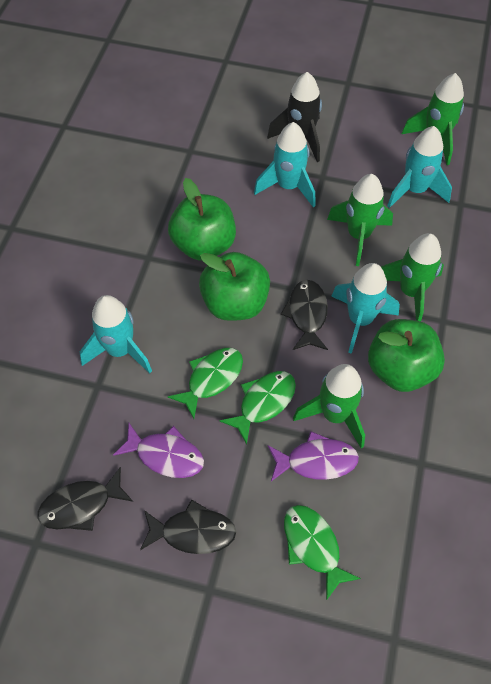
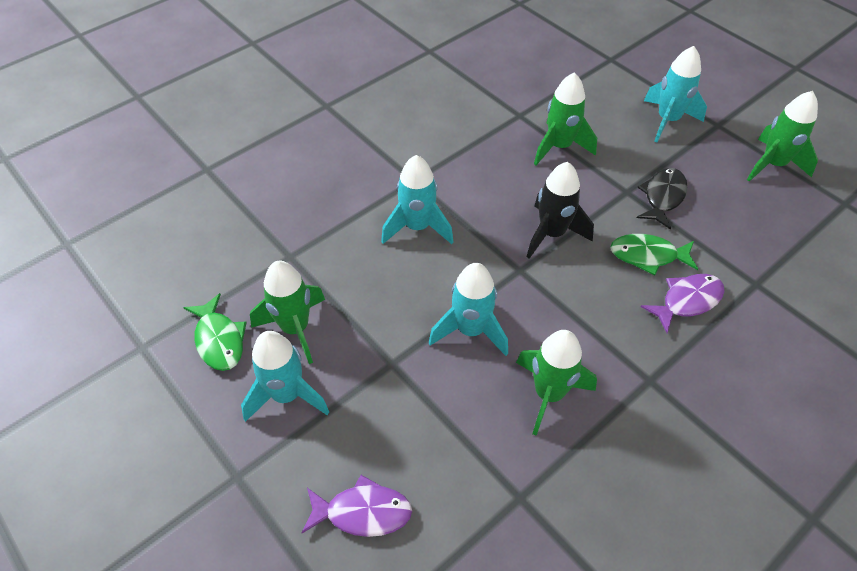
black fish: 3 -> 1
green apple: 3 -> 0
green fish: 3 -> 2

